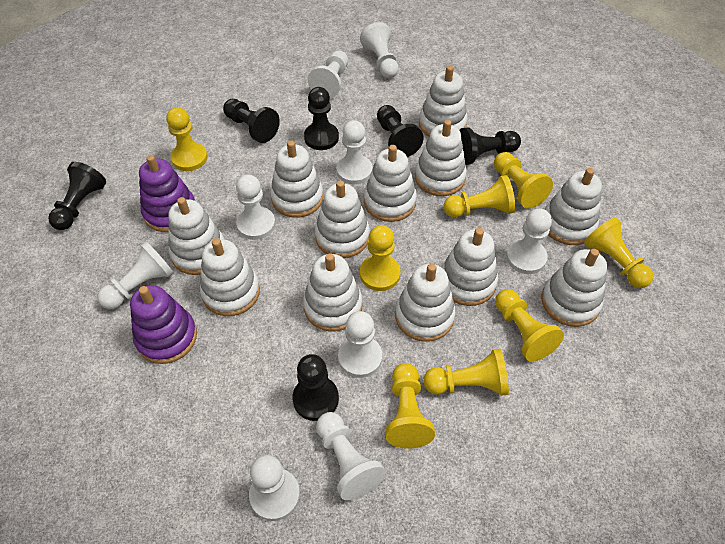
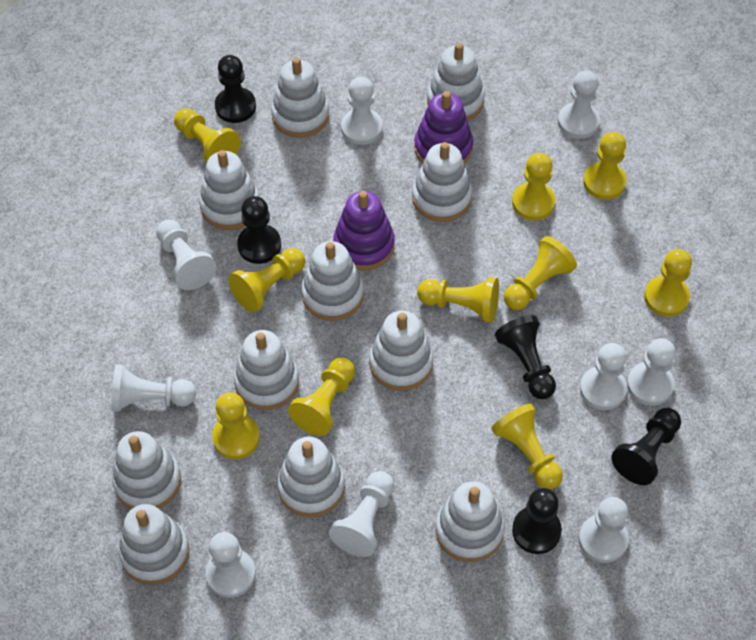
black pawn: 6 -> 5
white stacking toy: 12 -> 11
yellow pawn: 8 -> 10

